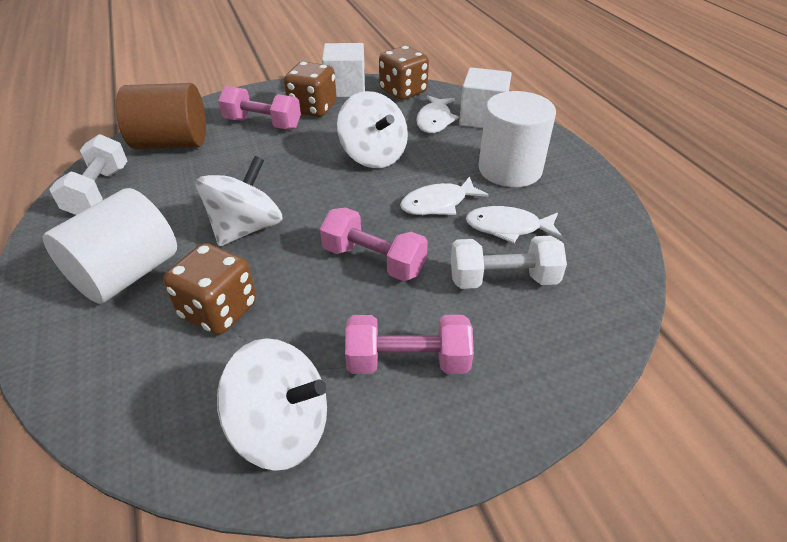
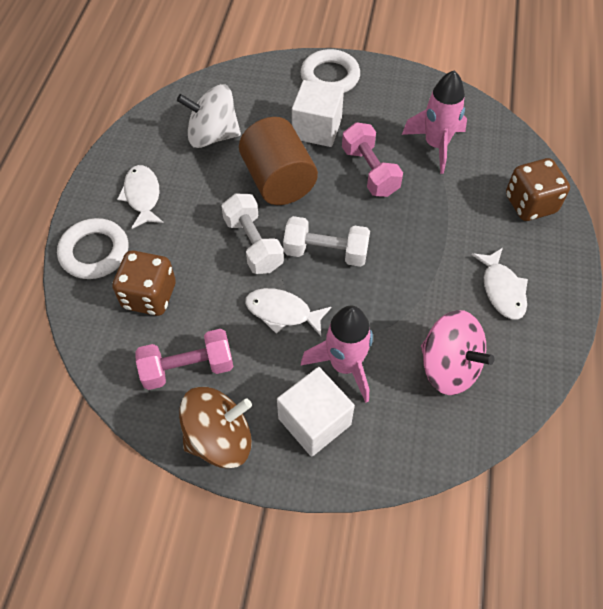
brown dice: 3 -> 2
brown spinning top: 0 -> 1
pink dumbbell: 3 -> 2
pink rocket: 0 -> 2
pink spinning top: 0 -> 1
white cylinder: 2 -> 0
white ring: 0 -> 2
white spinning top: 3 -> 1

